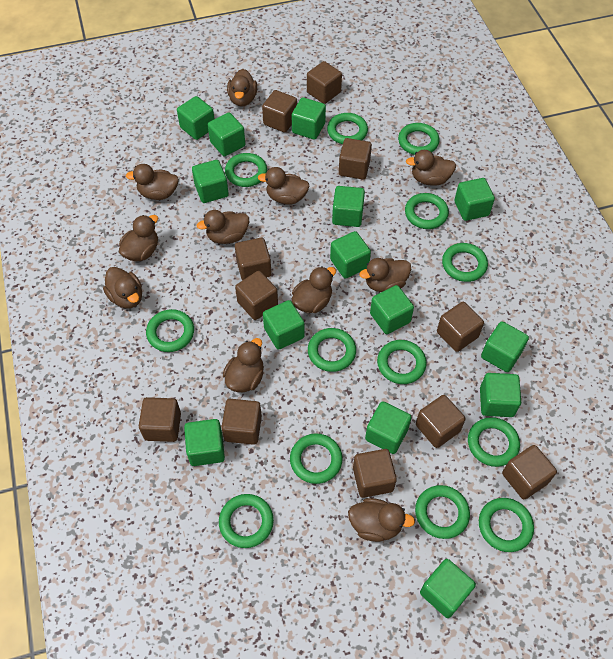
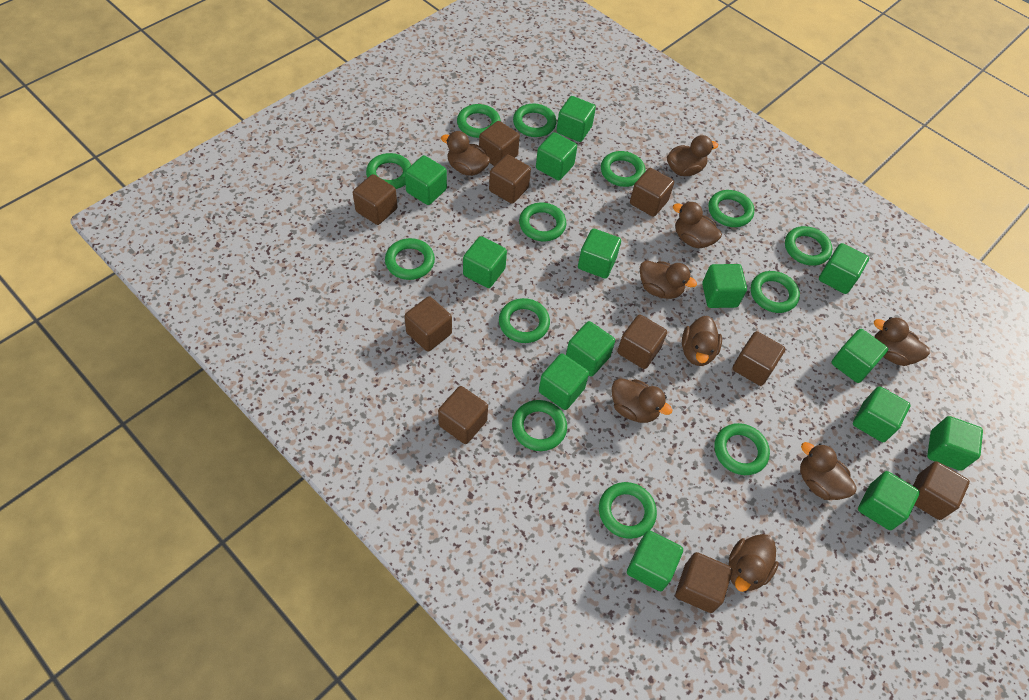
brown cube: 11 -> 10
brown duck: 11 -> 9

